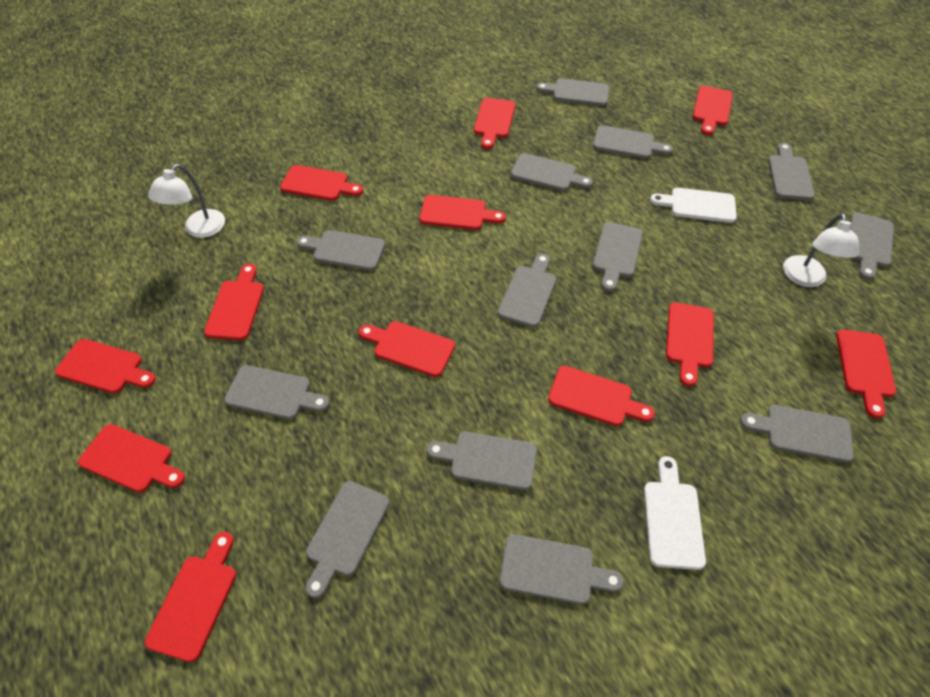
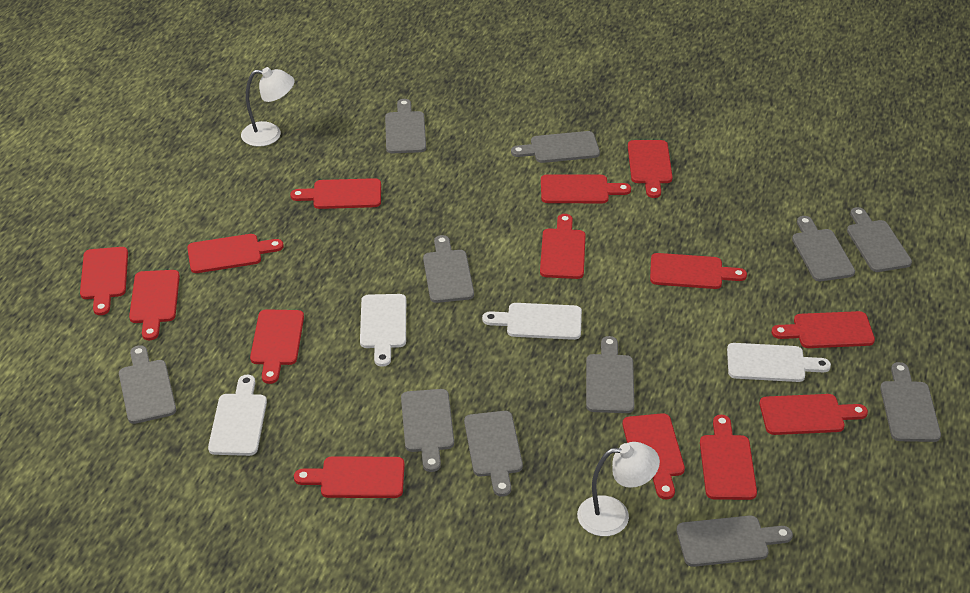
grey cutting board: 13 -> 11
red cutting board: 12 -> 14
white cutting board: 2 -> 4

